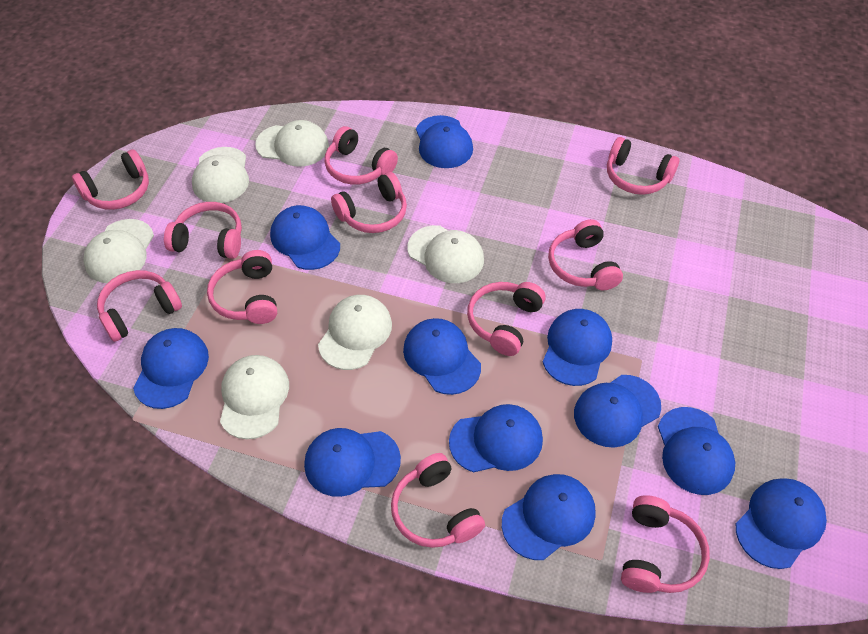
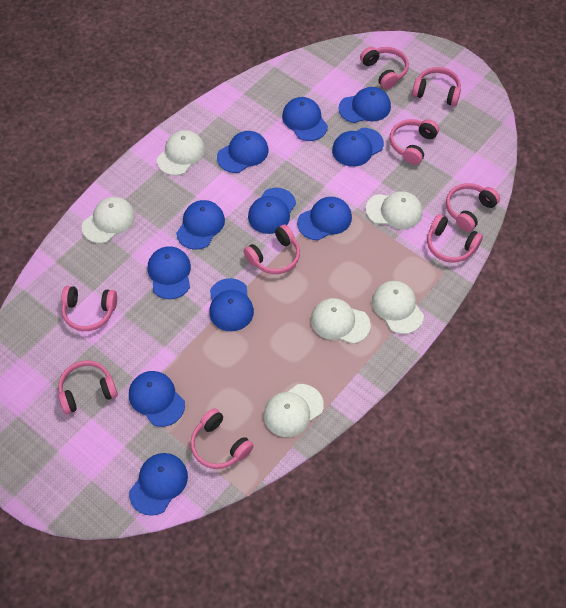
pink headphones: 11 -> 9

